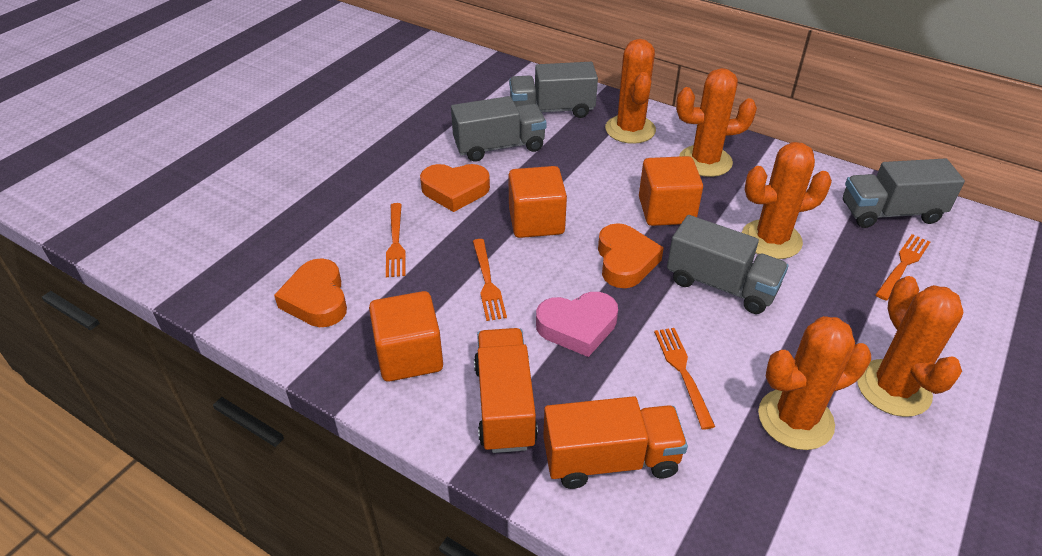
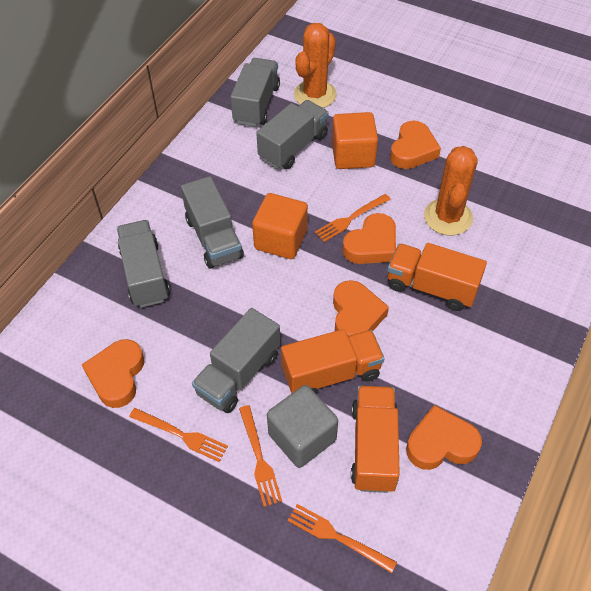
grey cube: 0 -> 1
grey truck: 4 -> 5
orange cactus: 5 -> 2
orange cube: 3 -> 2
orange heart: 3 -> 5
orange truck: 2 -> 3
pink heart: 1 -> 0

